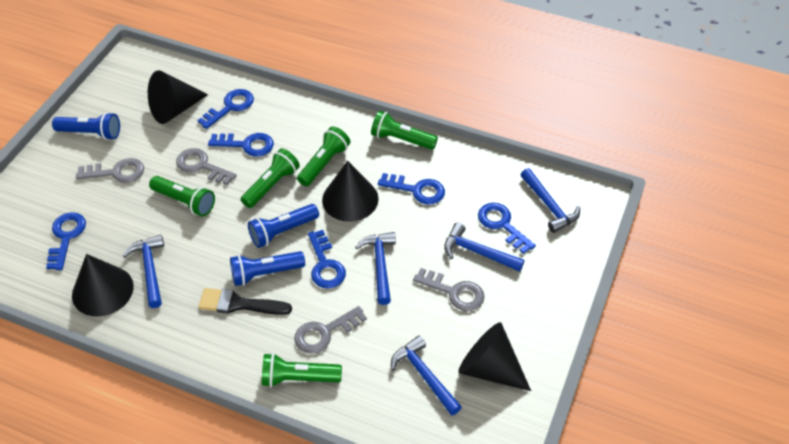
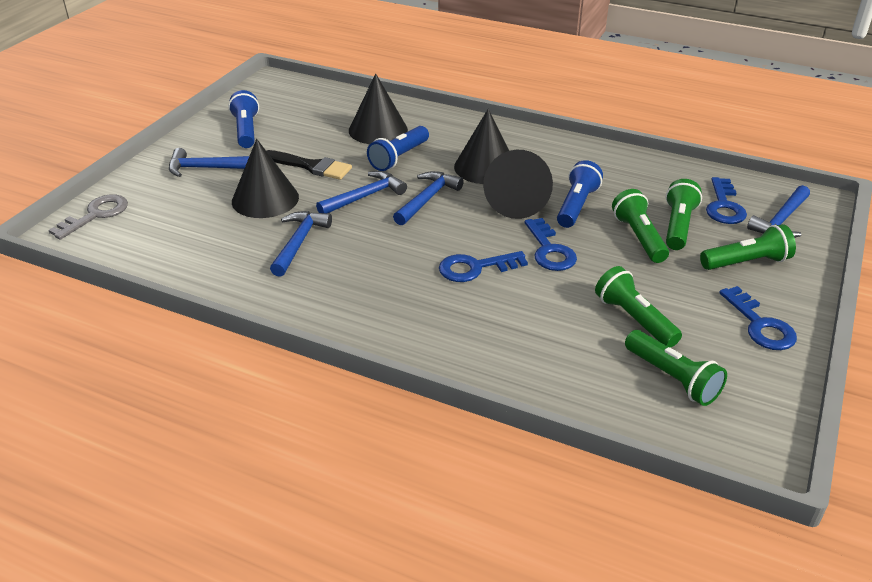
blue key: 6 -> 4
grey key: 4 -> 1

